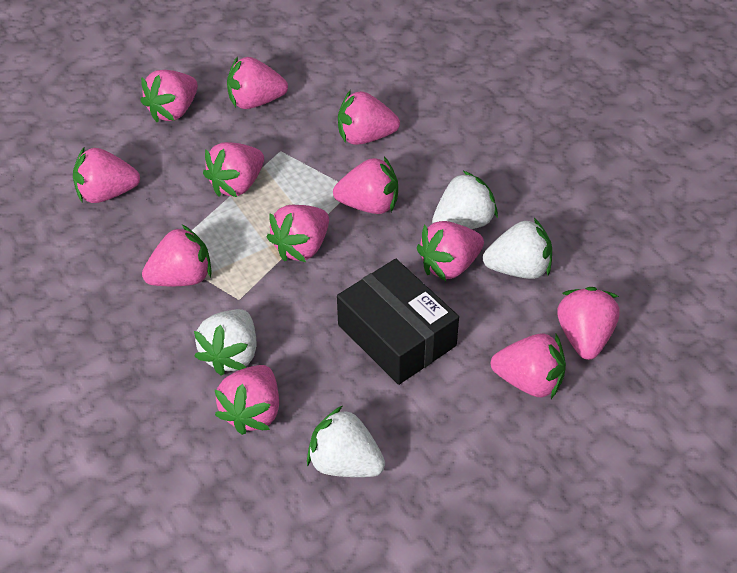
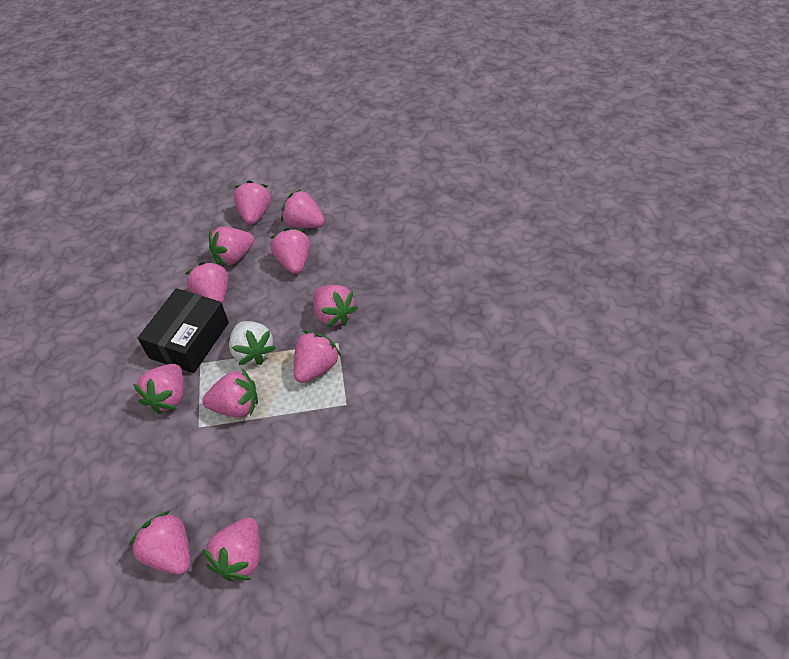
pink strawberry: 12 -> 11
white strawberry: 4 -> 1

